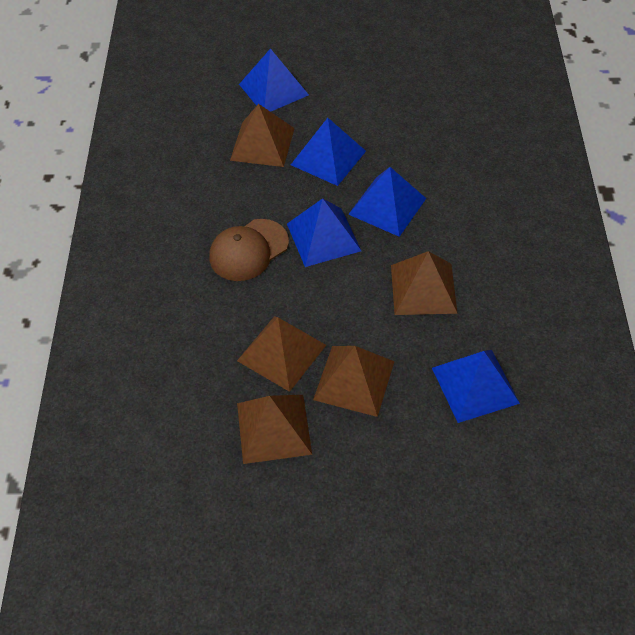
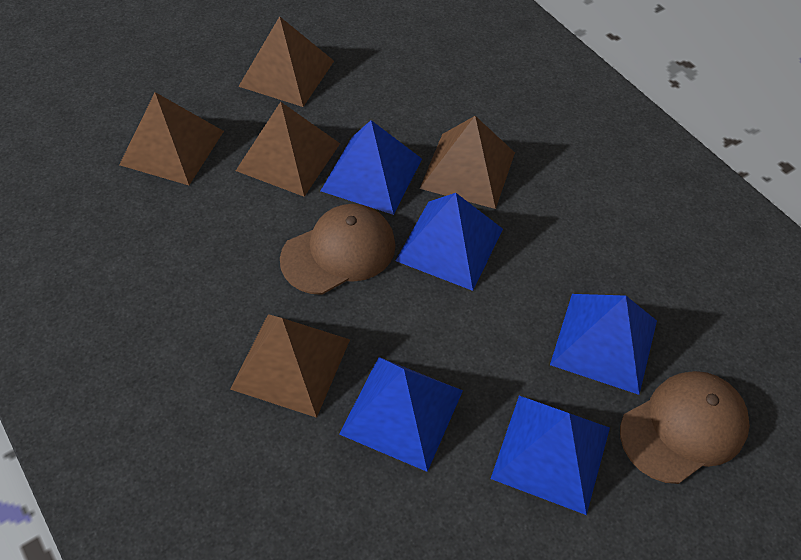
brown cap: 1 -> 2

